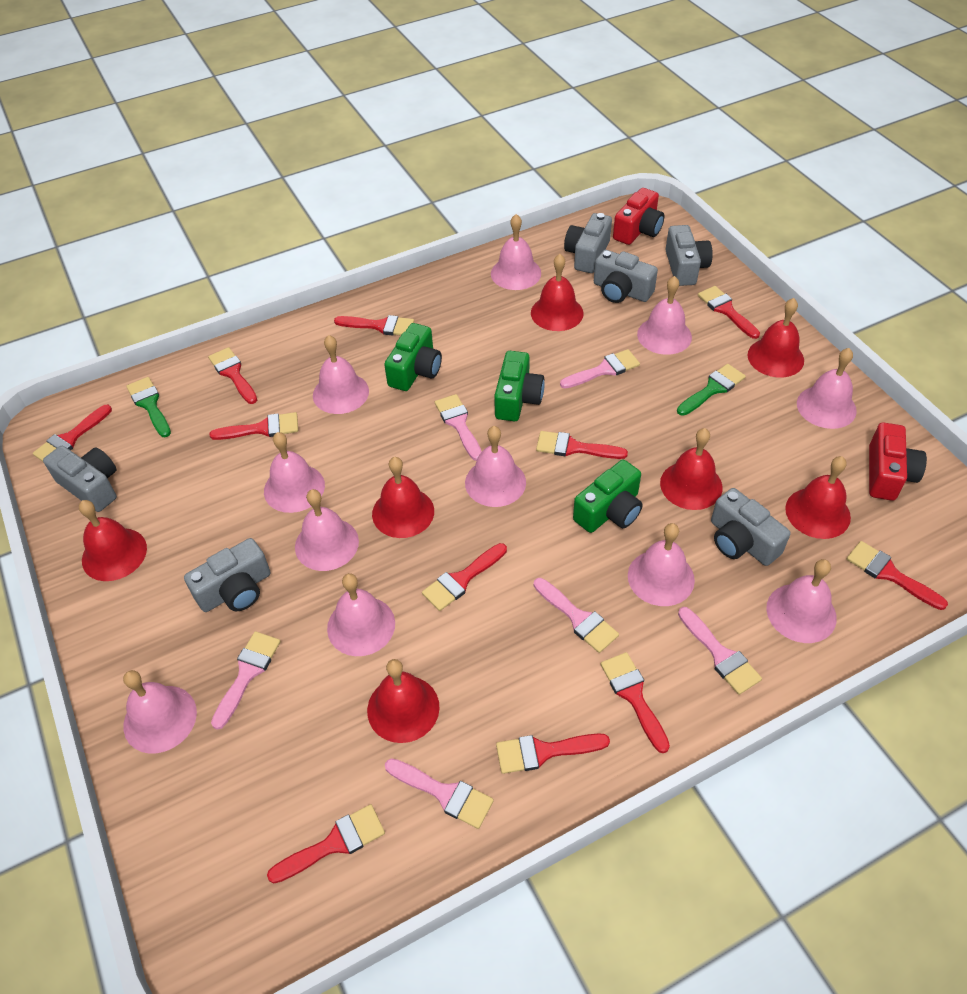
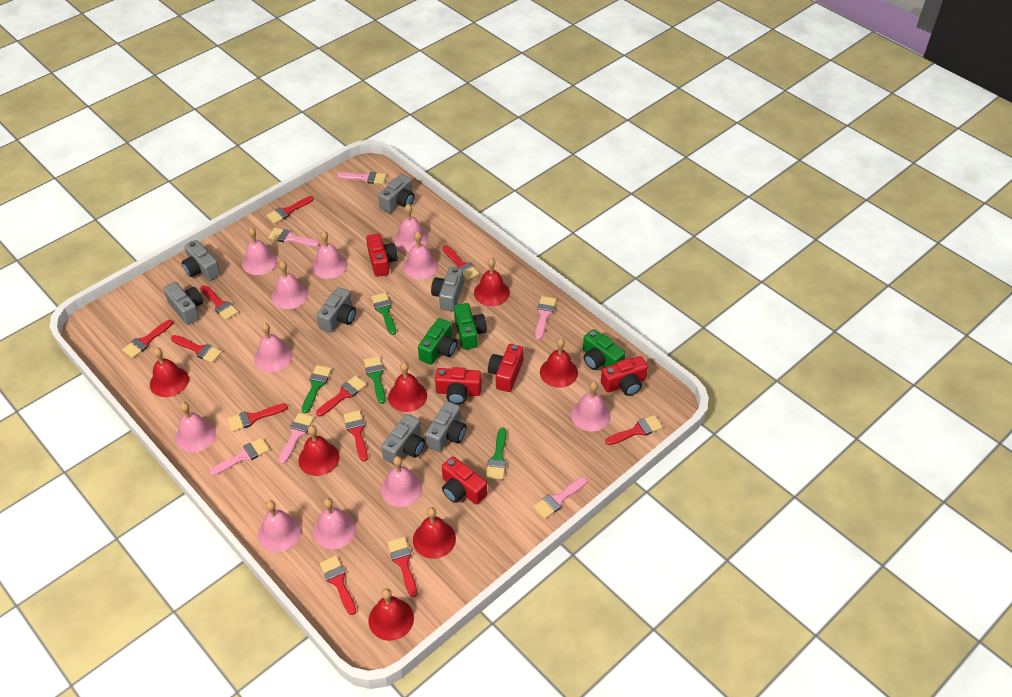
green brush: 2 -> 4
grey camera: 6 -> 7
red camera: 2 -> 5

